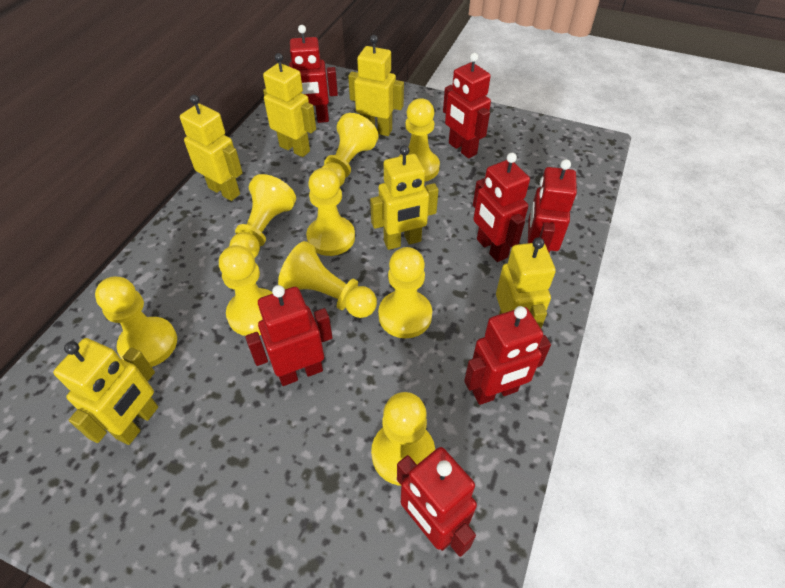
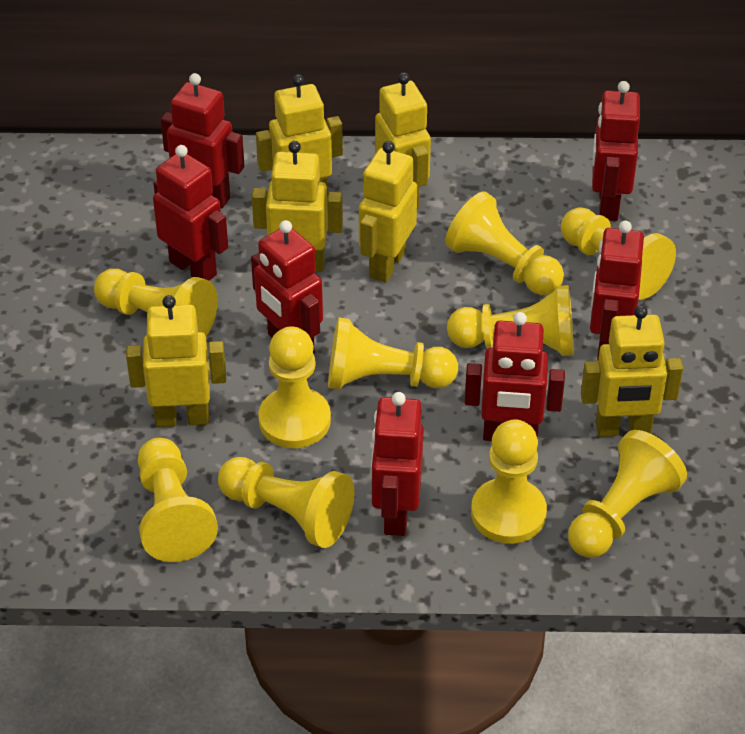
yellow pawn: 9 -> 10

